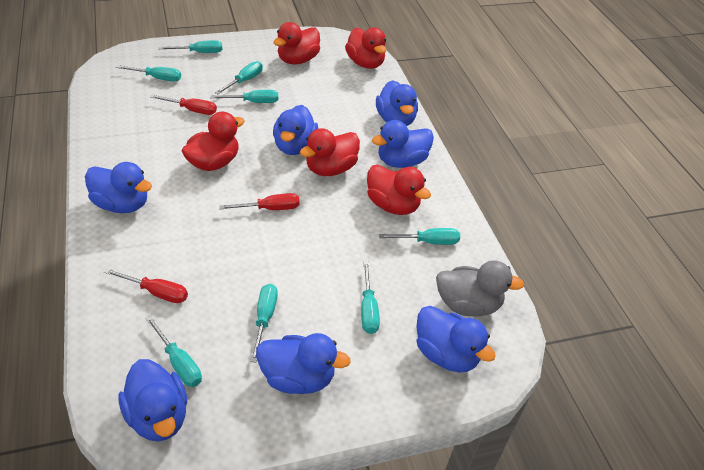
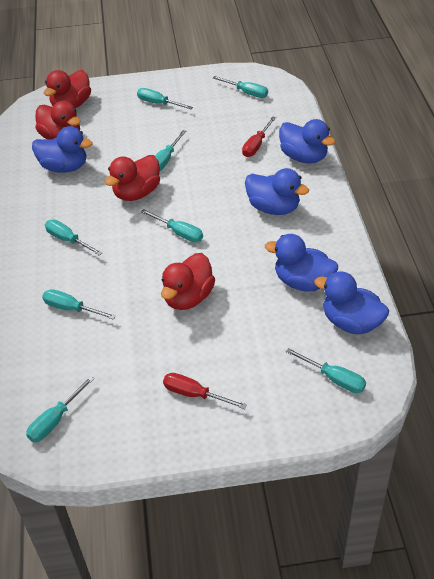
blue duck: 7 -> 5
grey duck: 1 -> 0
red duck: 5 -> 4
red screwdriver: 3 -> 2

